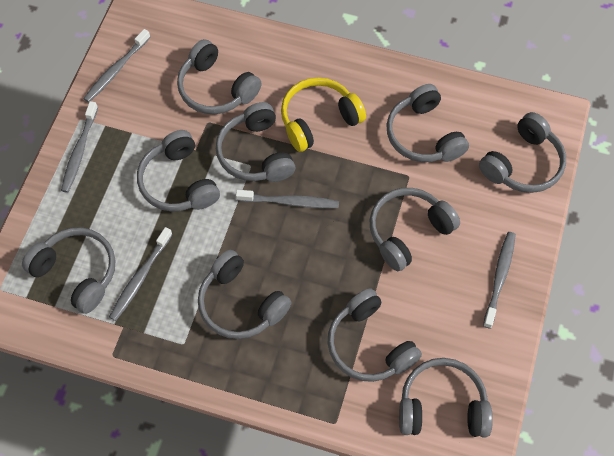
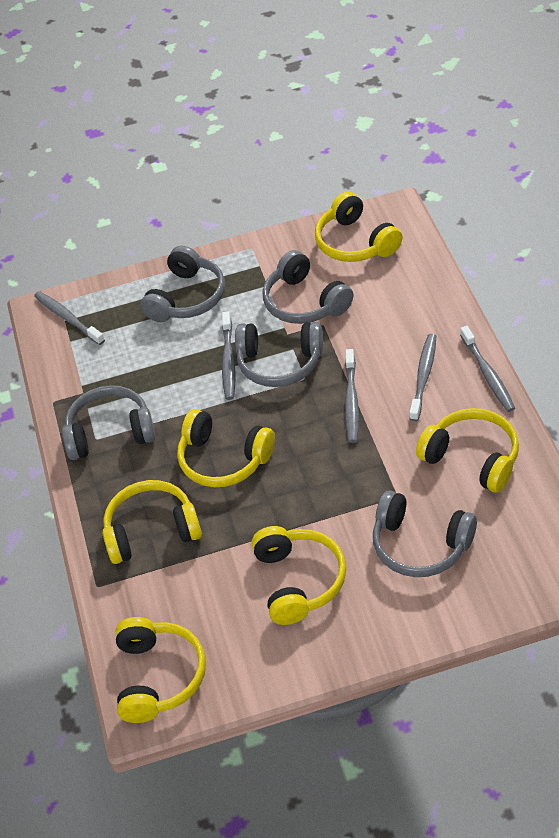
grey headphones: 10 -> 5
yellow headphones: 1 -> 6

